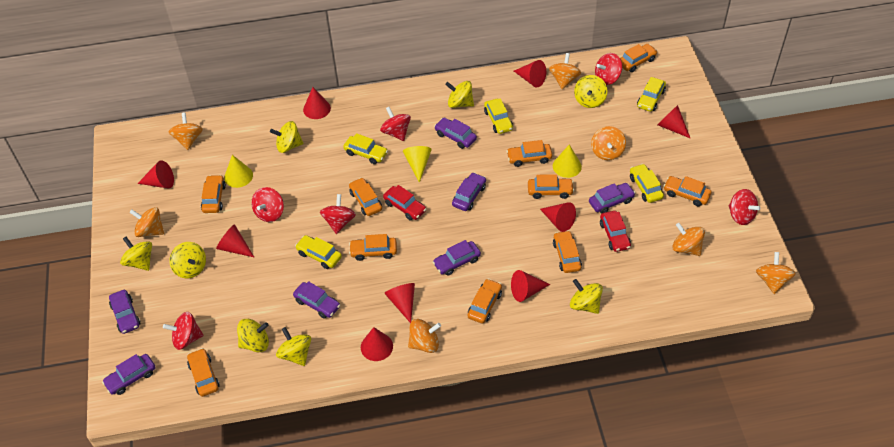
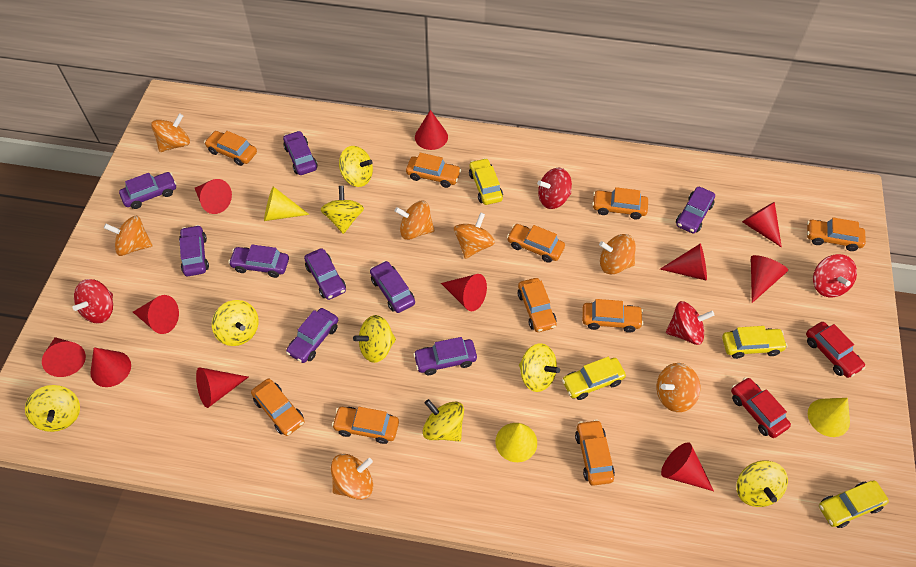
purple car: 7 -> 9
red cone: 9 -> 11
red spinning top: 6 -> 4
yellow car: 5 -> 4

